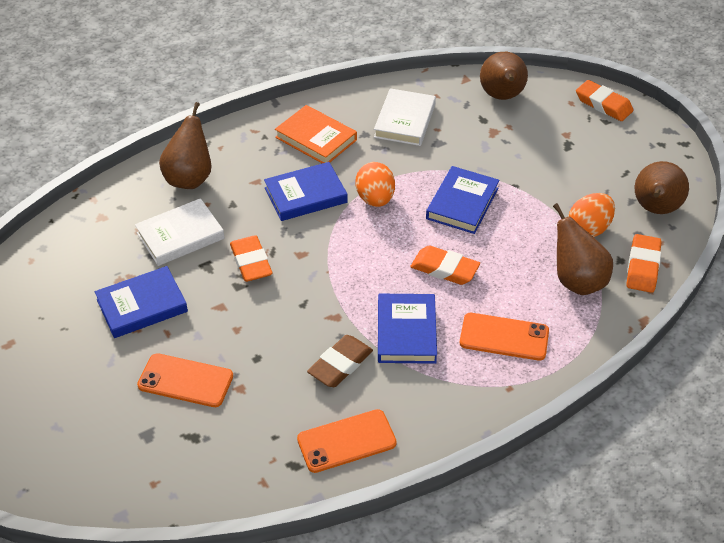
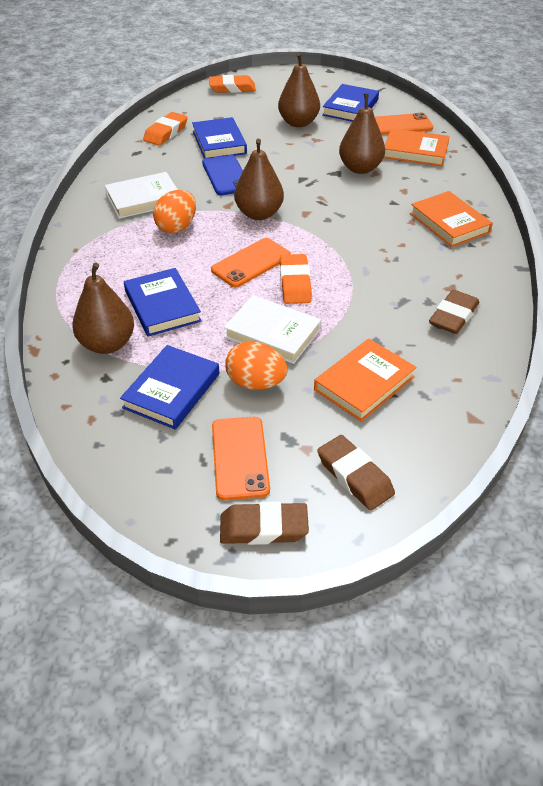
blue phone: 0 -> 1
brown eraser: 1 -> 3
orange book: 1 -> 3
orange eraser: 4 -> 3

